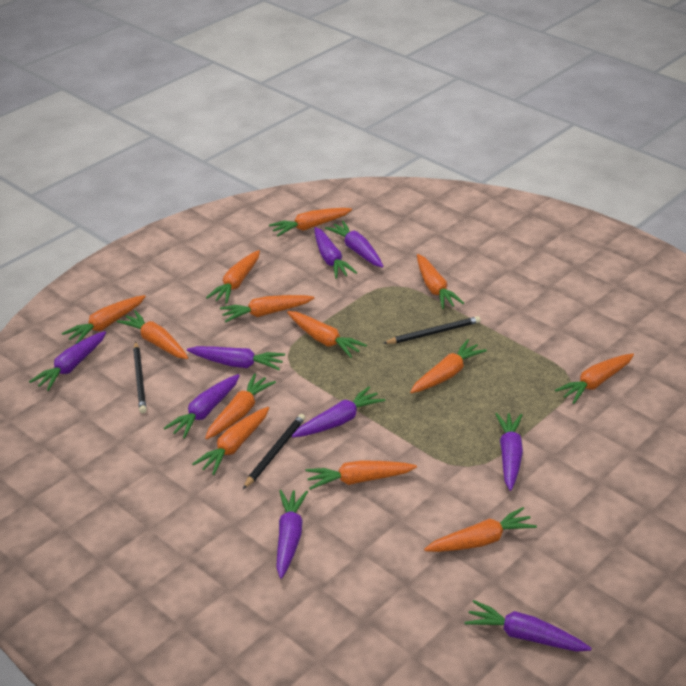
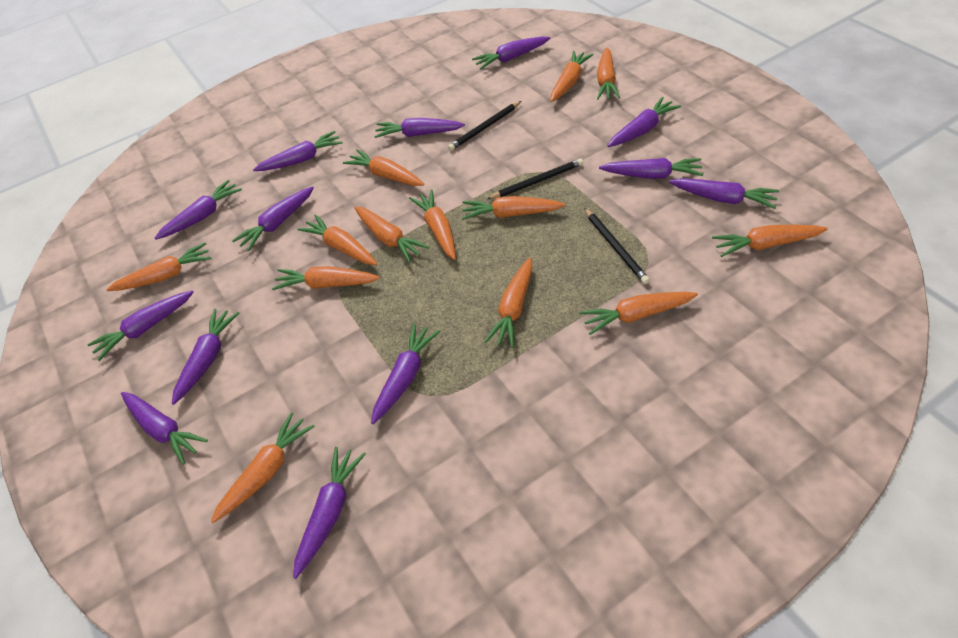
purple carrot: 9 -> 13

